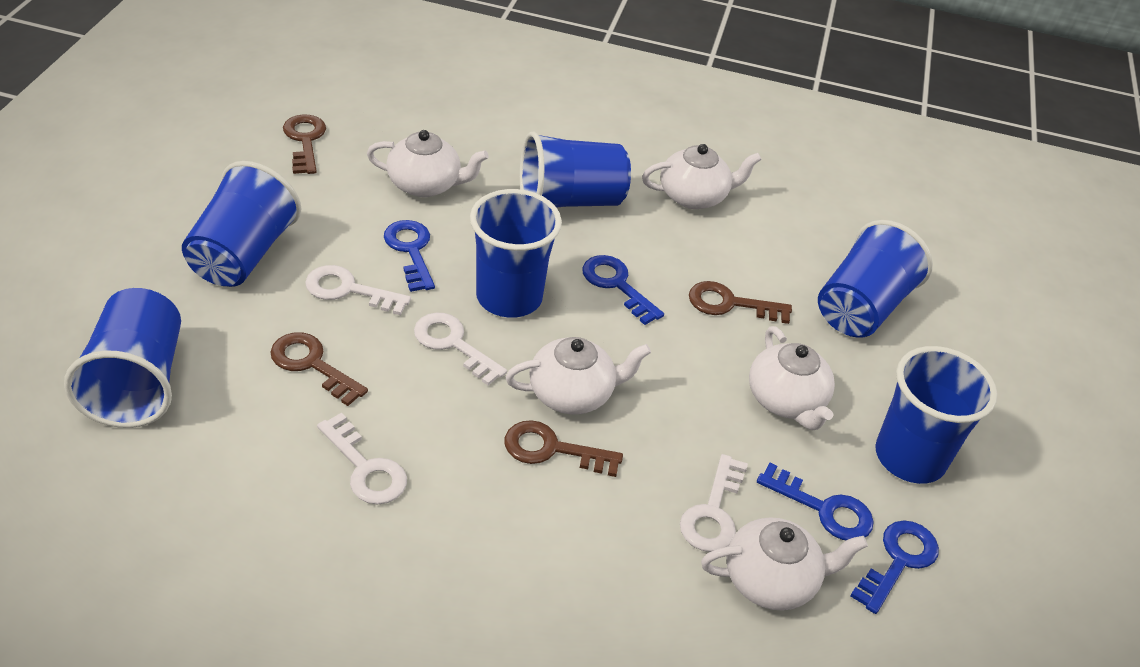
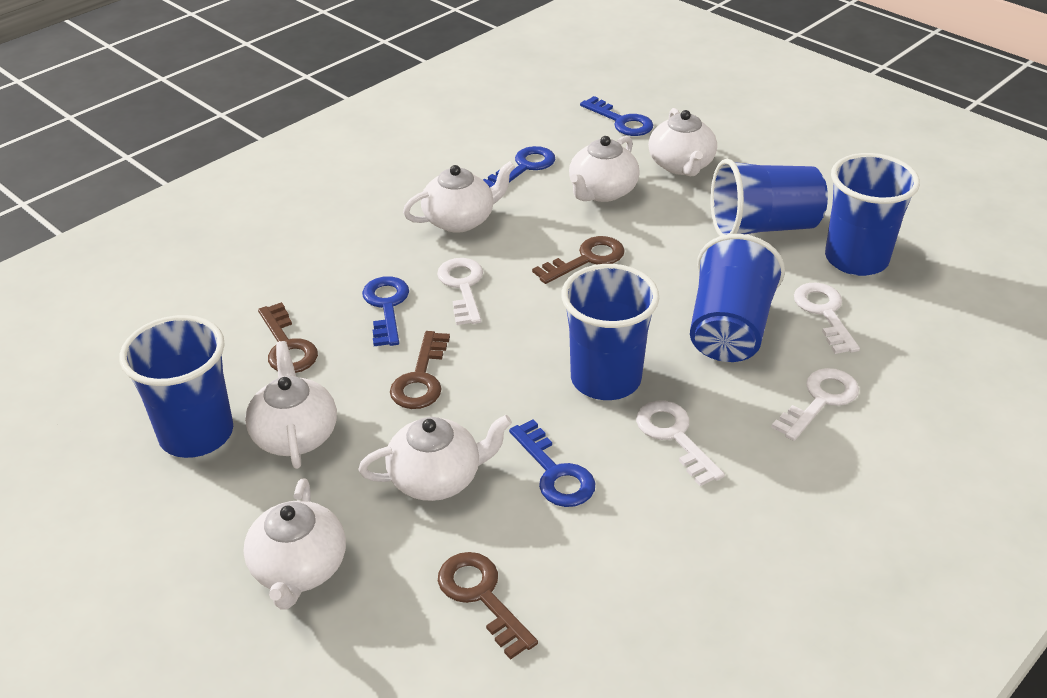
blue cup: 6 -> 5
white teapot: 5 -> 6

